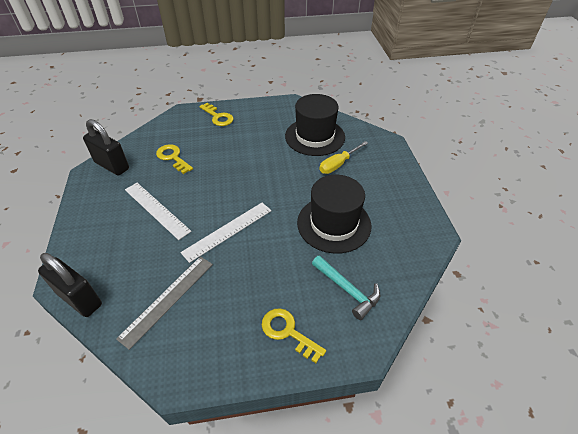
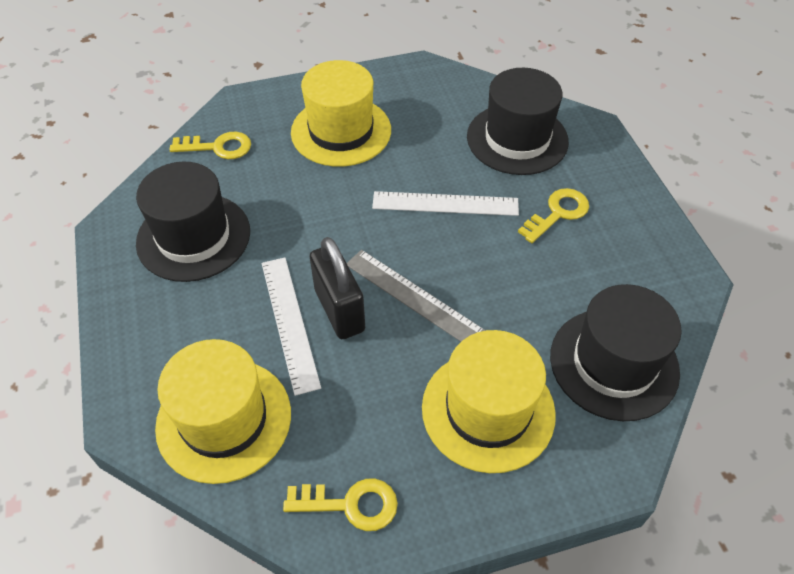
black hat: 2 -> 3
black padlock: 2 -> 1
turquoise hammer: 1 -> 0
yellow hat: 0 -> 3
yellow screwdriver: 1 -> 0

